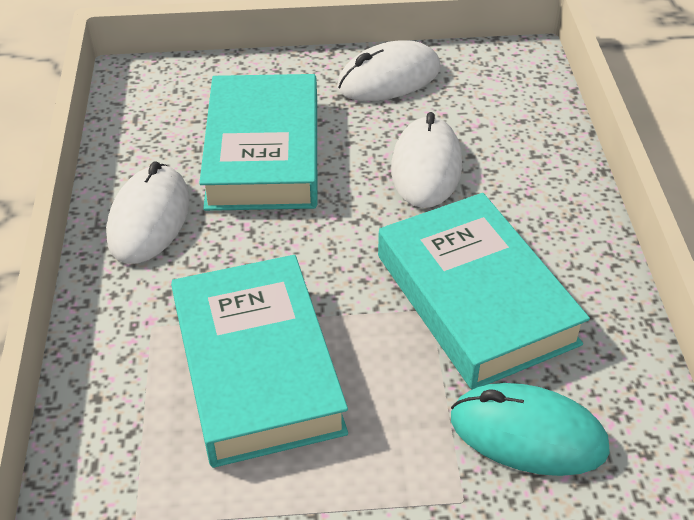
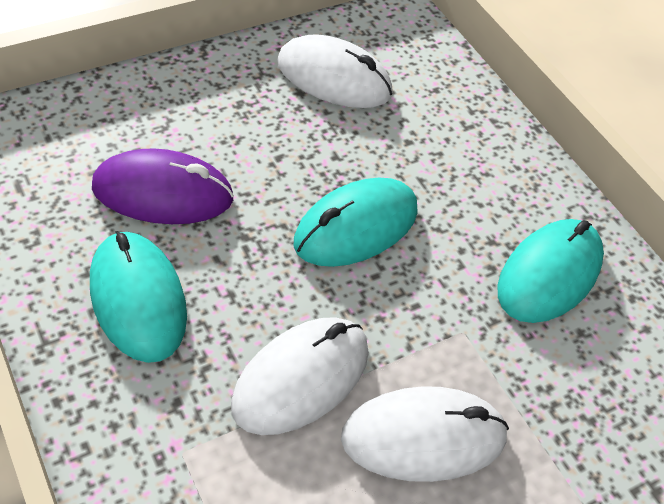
purple mouse: 0 -> 1
turquoise book: 3 -> 0
turquoise mouse: 1 -> 3

